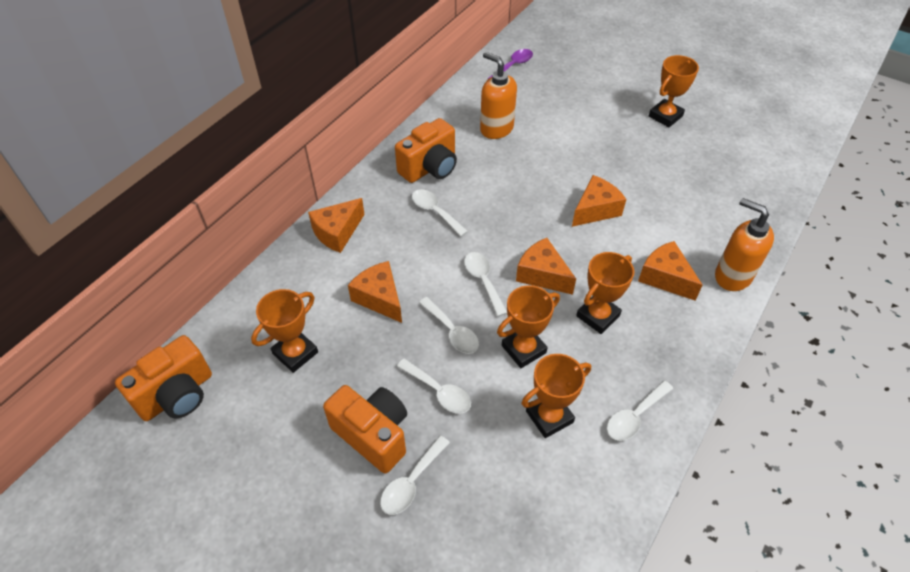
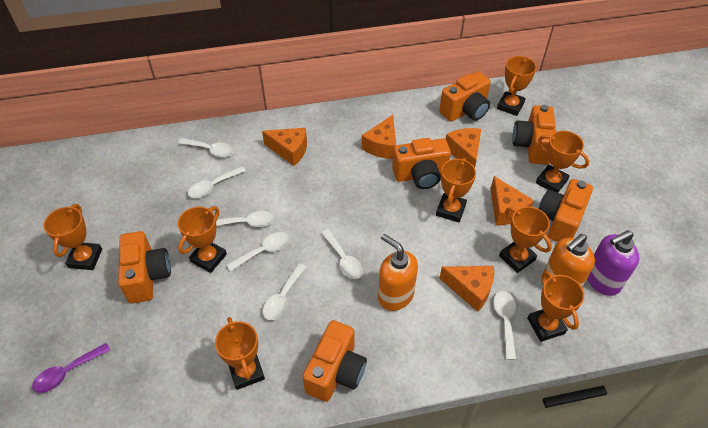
orange camera: 3 -> 6
orange trophy: 5 -> 8
purple soap dispenser: 0 -> 1
white spoon: 6 -> 7

